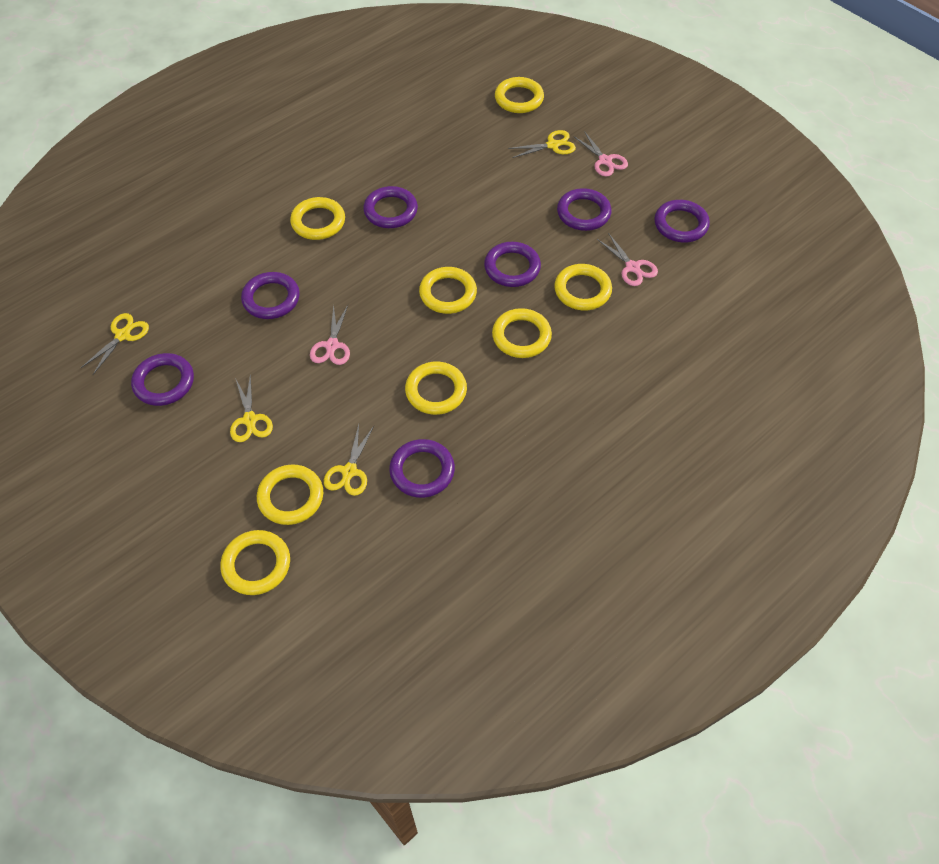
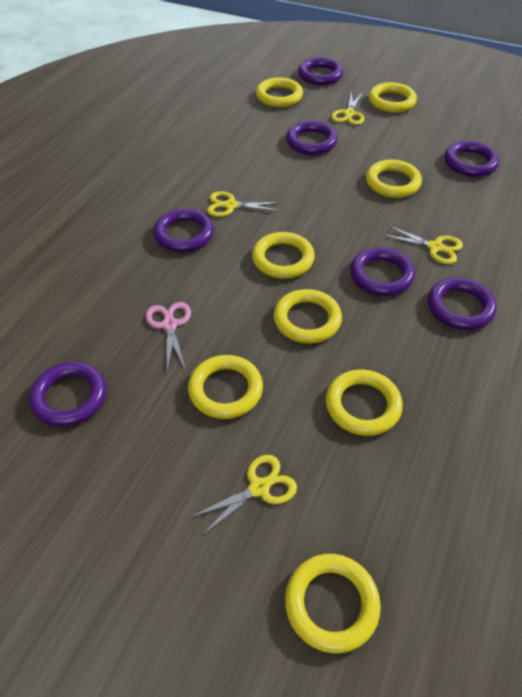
pink scissors: 3 -> 1

